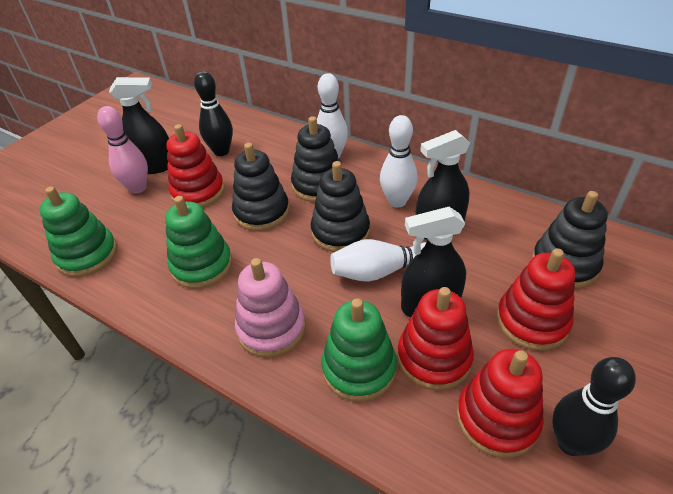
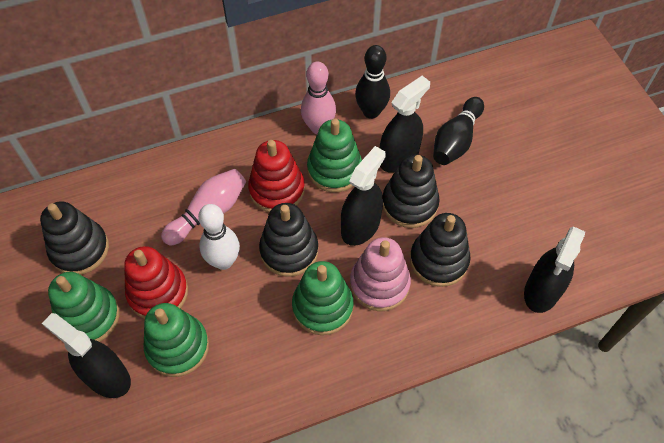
black spray bottle: 3 -> 4
green stacking toy: 3 -> 4
pink bowling pin: 1 -> 2
red stacking toy: 4 -> 2
white bowling pin: 3 -> 1

